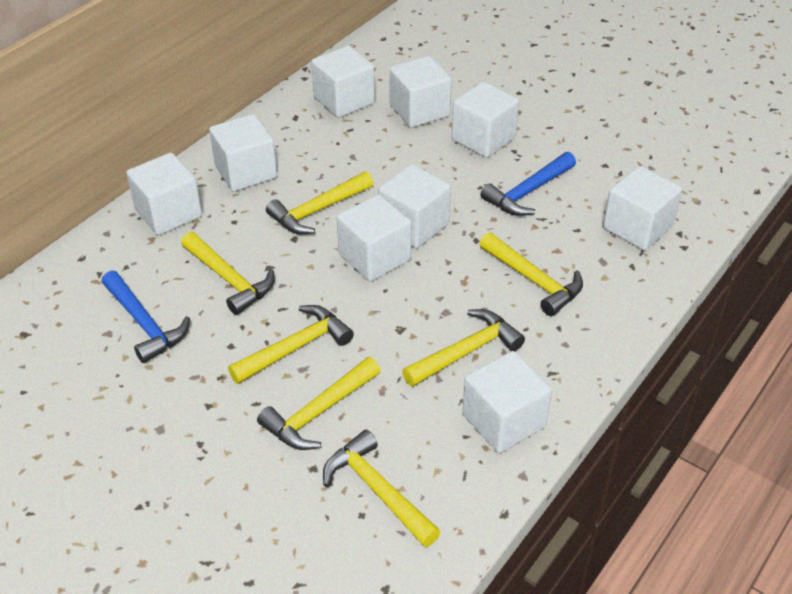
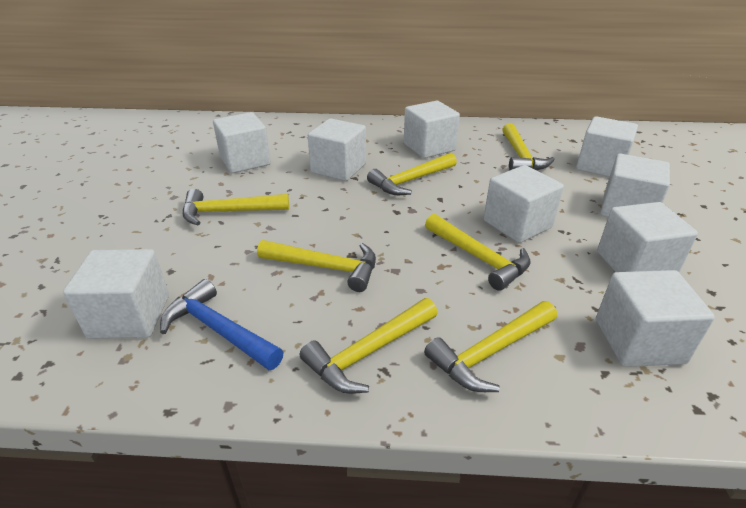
blue hammer: 2 -> 1

